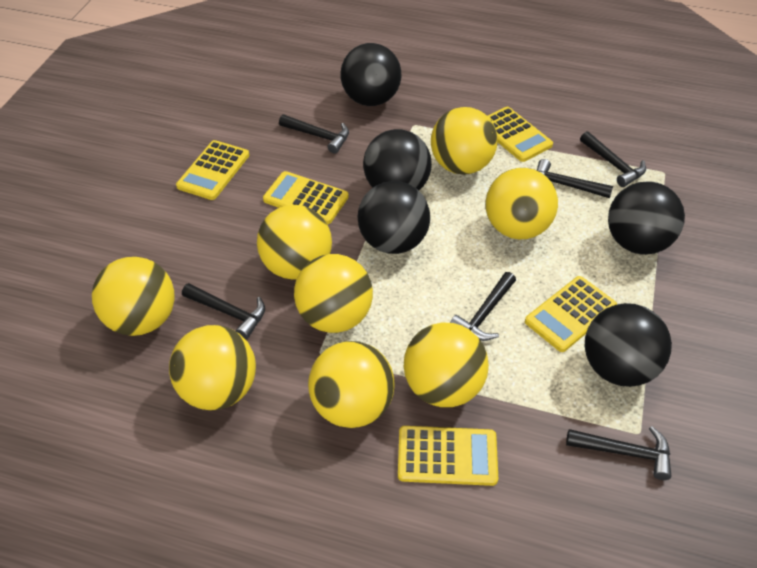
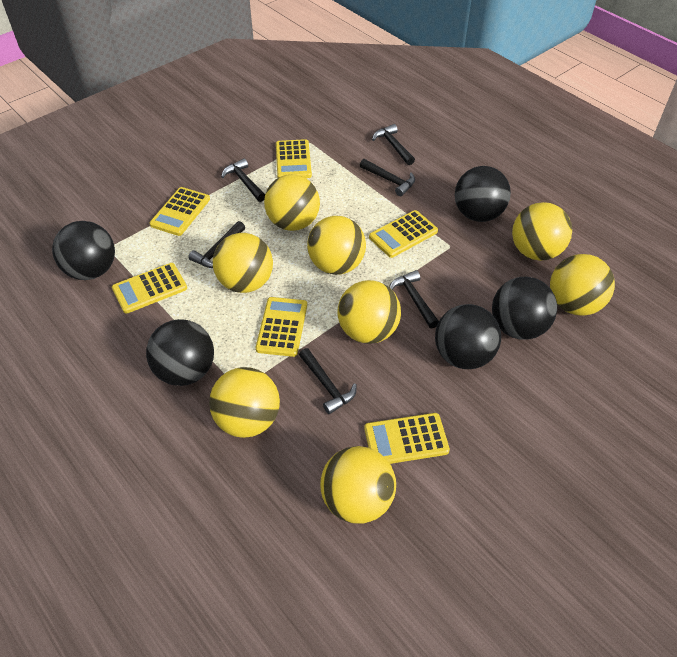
yellow calculator: 5 -> 6

